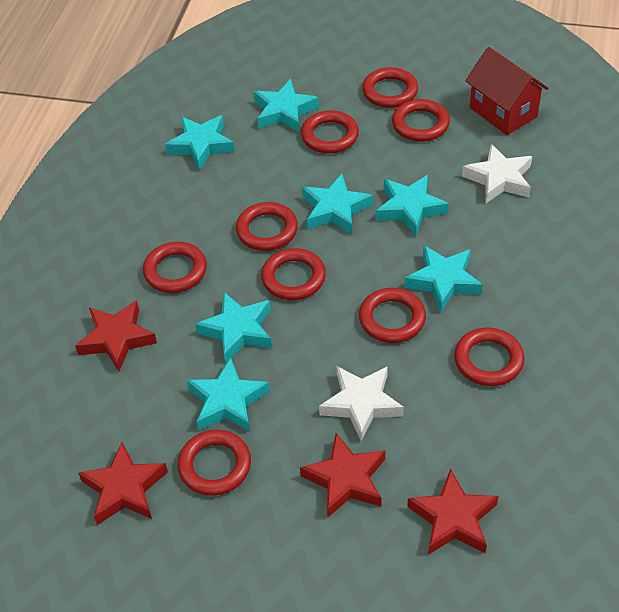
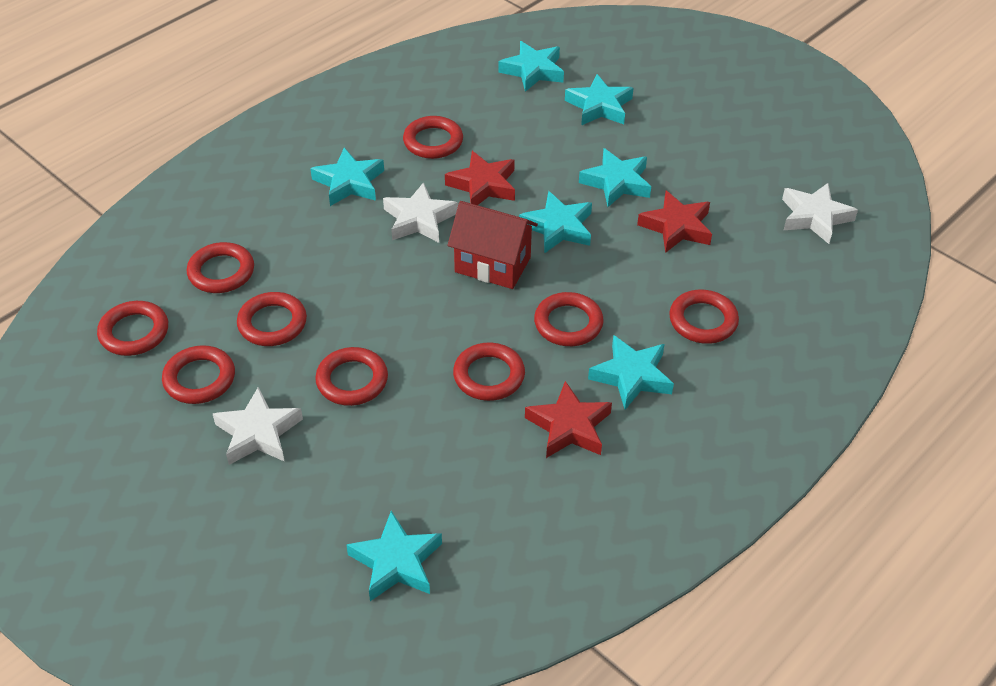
red star: 4 -> 3
white star: 2 -> 3

